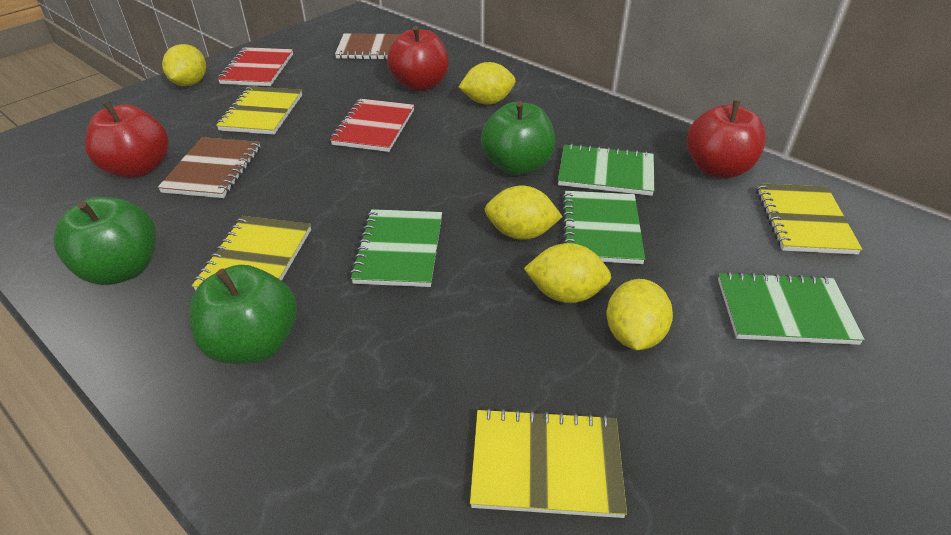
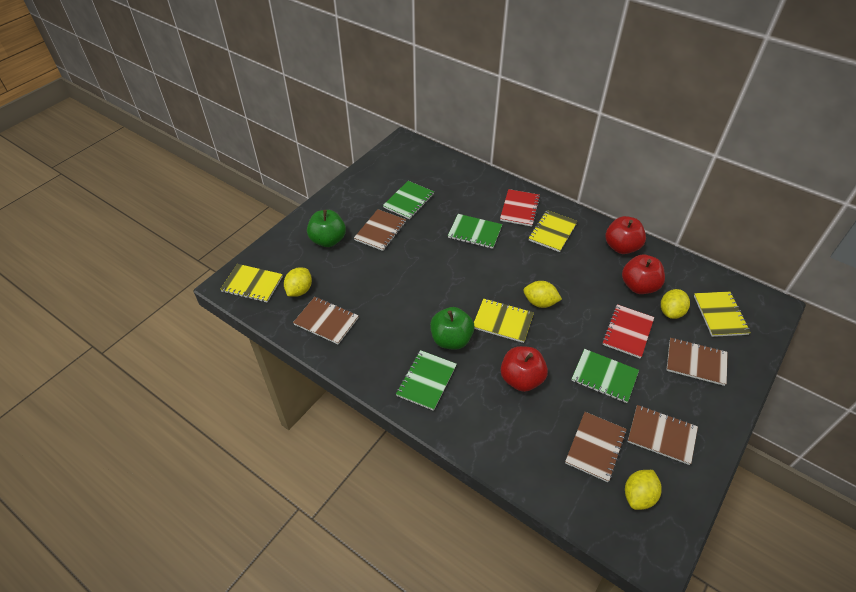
brown notebook: 2 -> 5
green apple: 3 -> 2
yellow lemon: 5 -> 4

